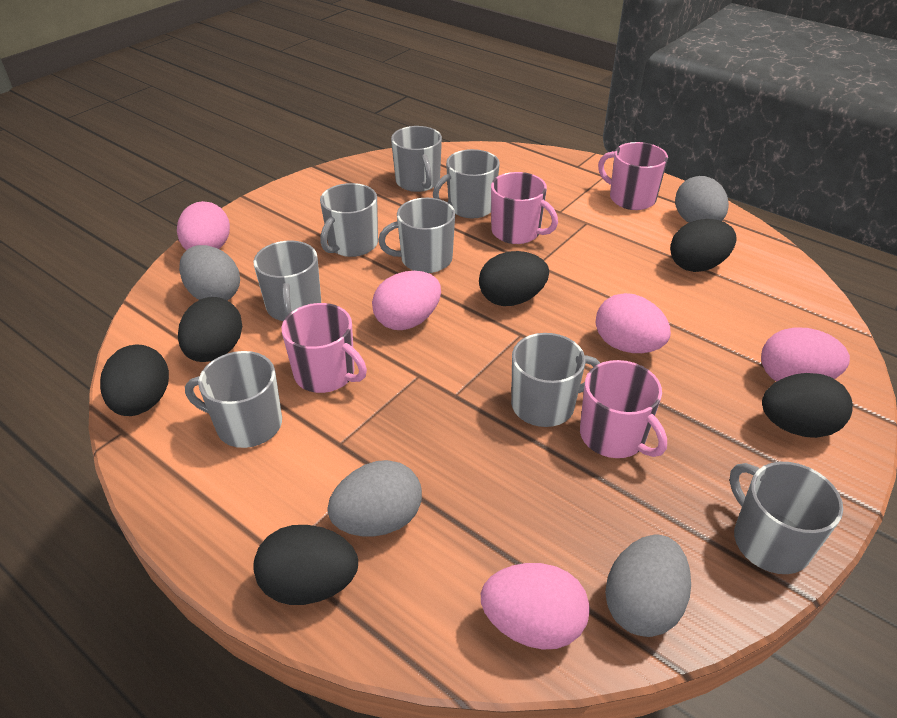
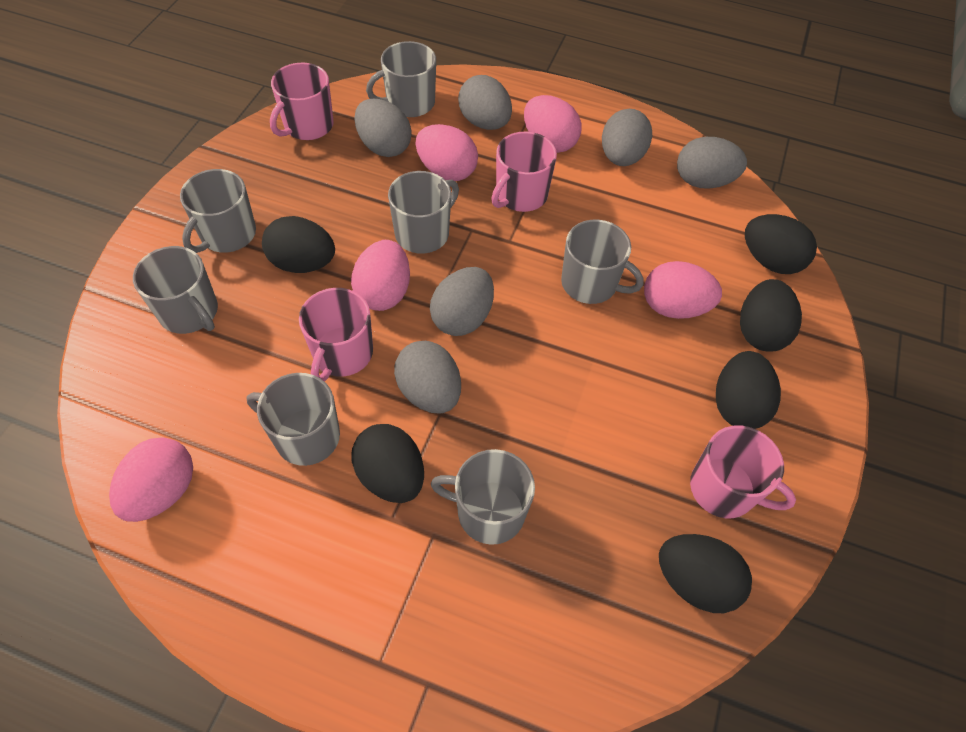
grey egg: 4 -> 6
grey mug: 8 -> 7

